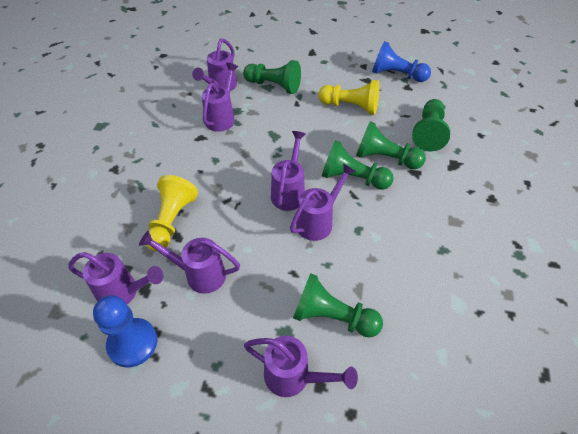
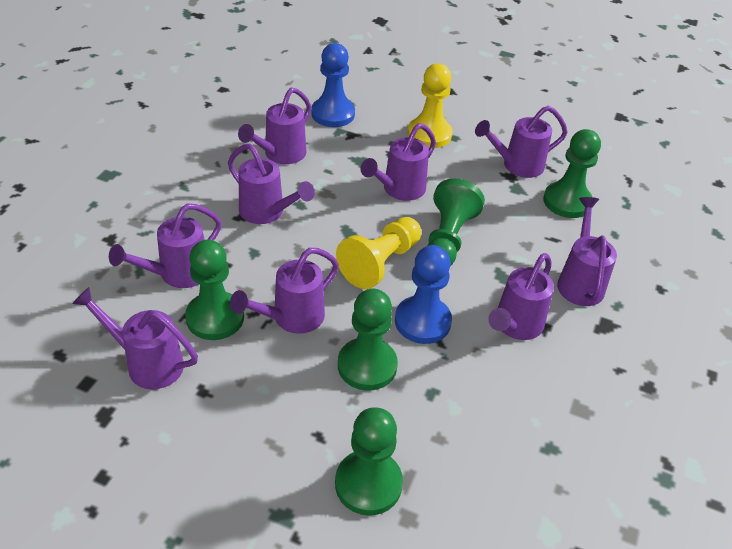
purple watering can: 7 -> 9

